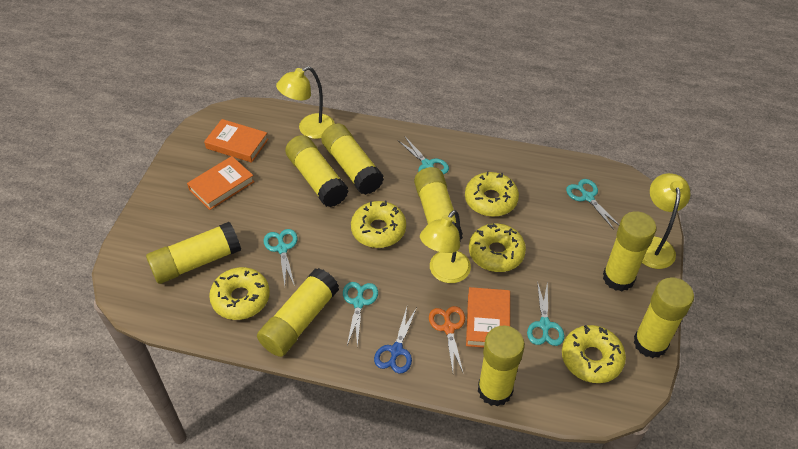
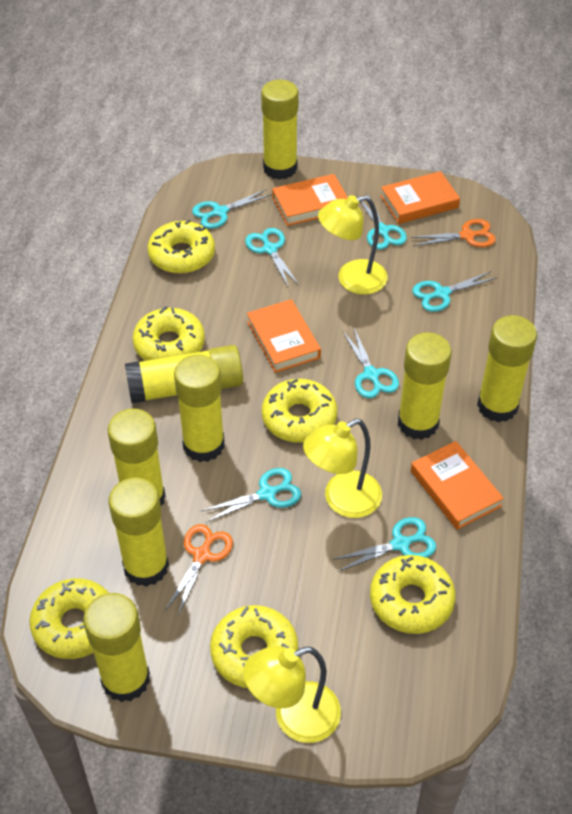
blue scissors: 1 -> 0
orange book: 3 -> 4
orange scissors: 1 -> 2
turquoise scissors: 5 -> 7
yellow donut: 5 -> 6

